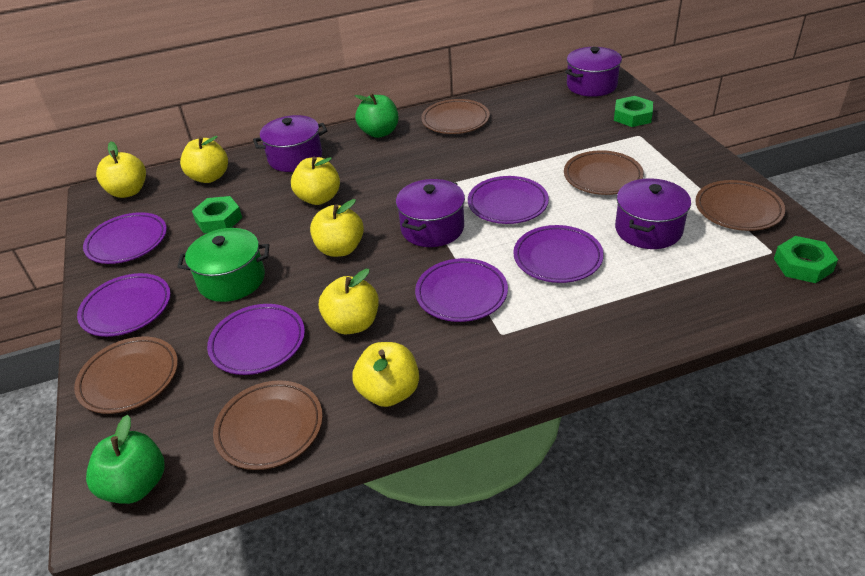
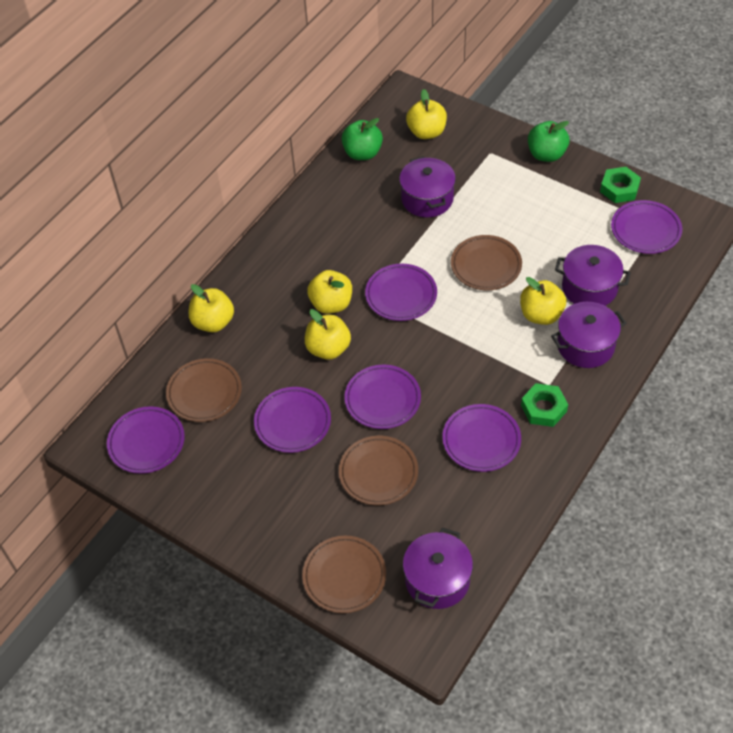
brown plate: 5 -> 4
green nut: 3 -> 2
green pot: 1 -> 0
yellow apple: 6 -> 5

